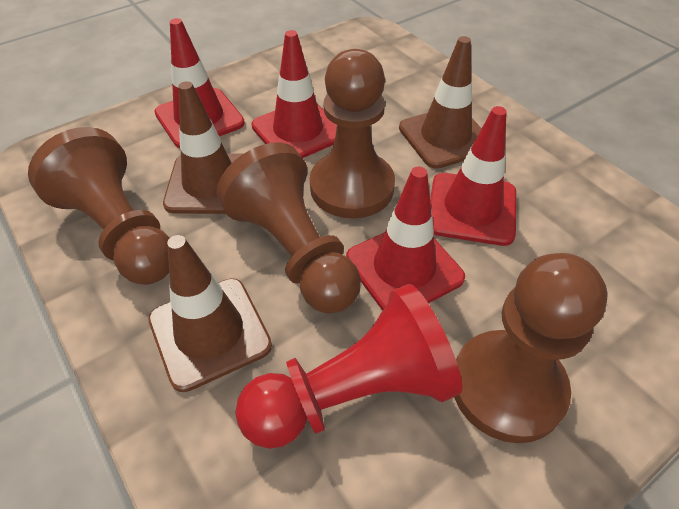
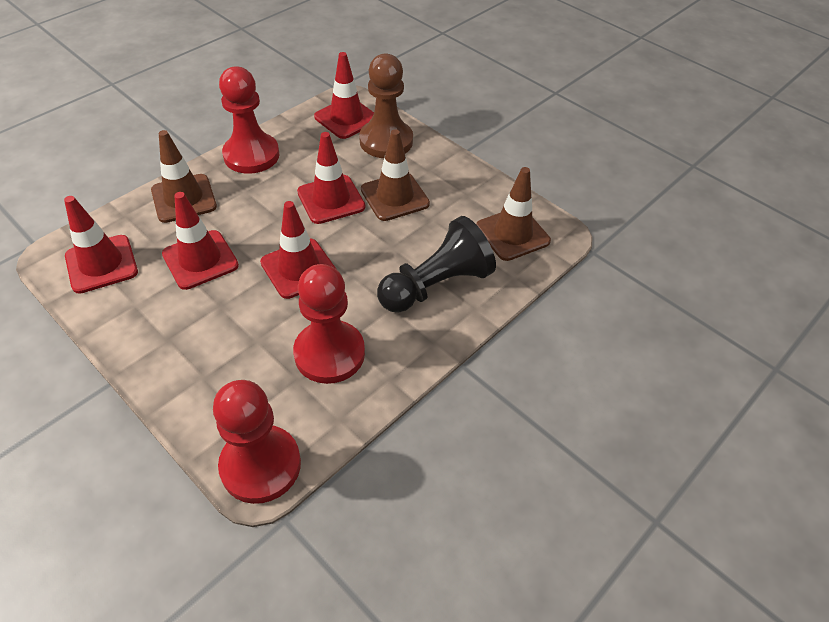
black pawn: 0 -> 1
brown pawn: 4 -> 1
red pawn: 1 -> 3
red traffic cone: 4 -> 5

